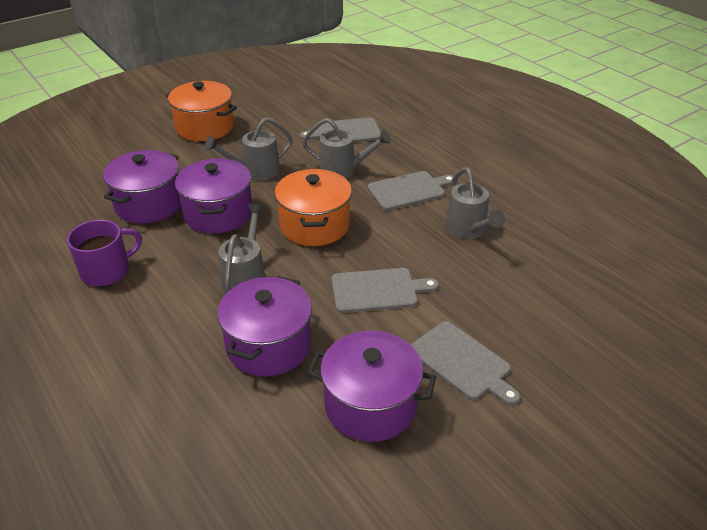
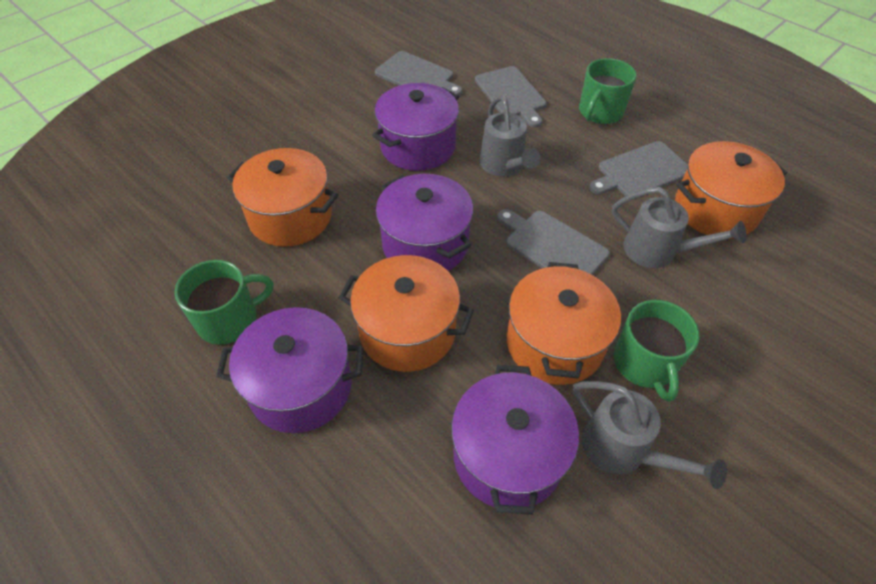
green mug: 0 -> 3
grey watering can: 4 -> 3
orange pot: 2 -> 4
purple mug: 1 -> 0

